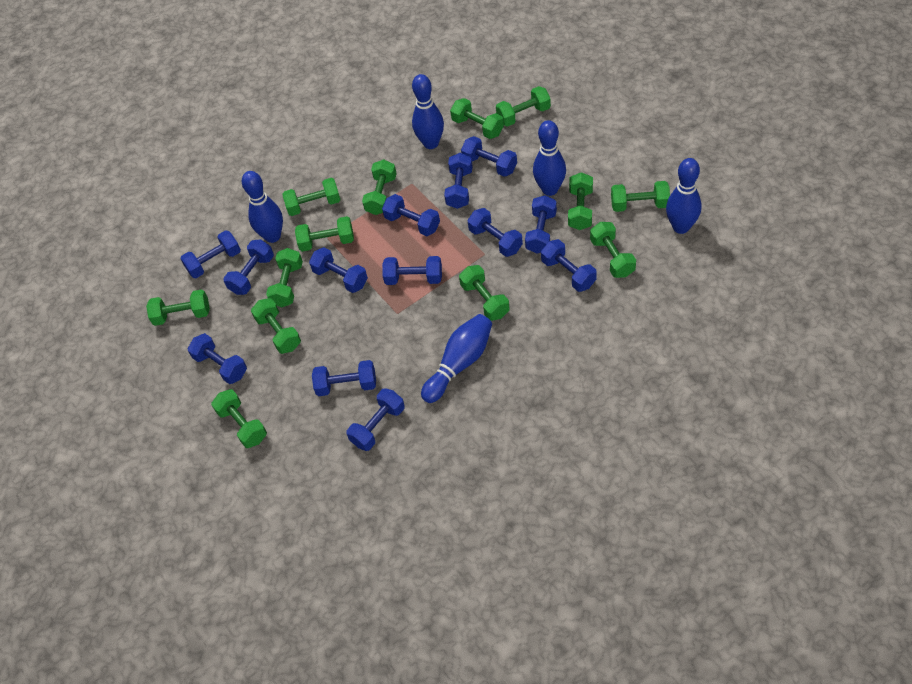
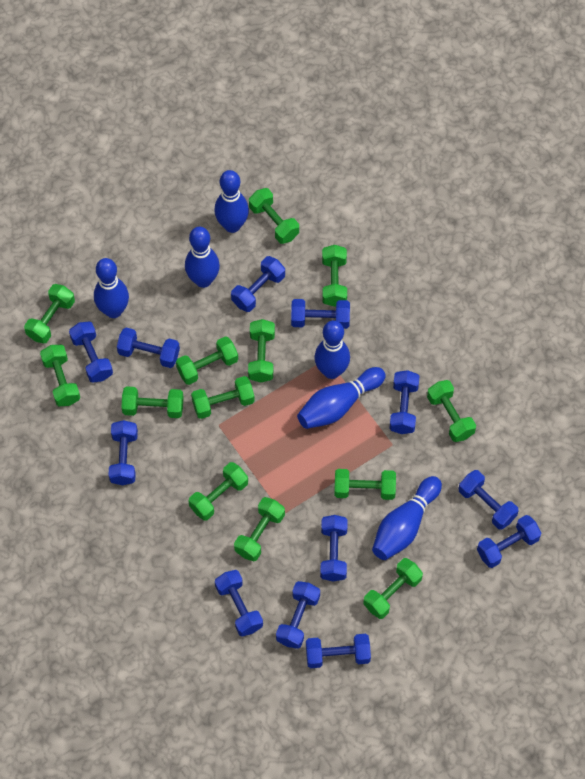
blue bowling pin: 5 -> 6
blue dumbbell: 13 -> 12

